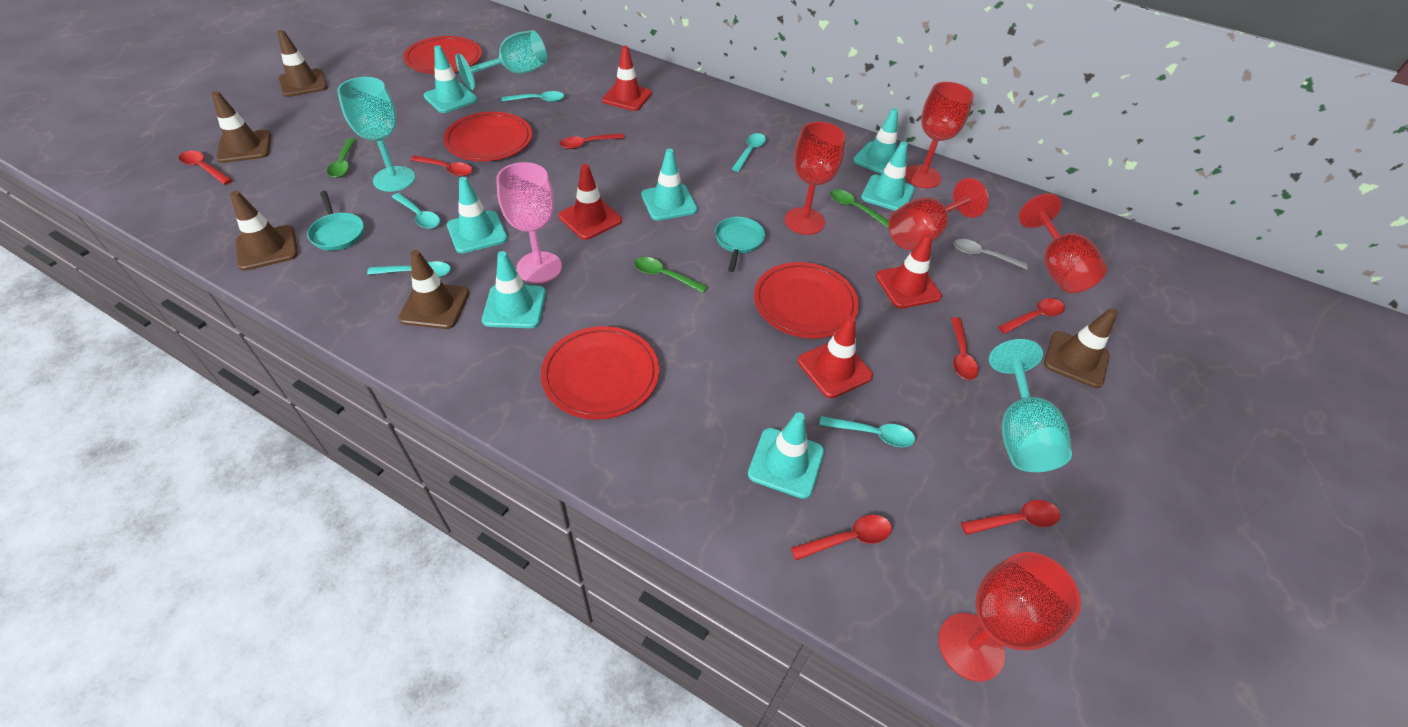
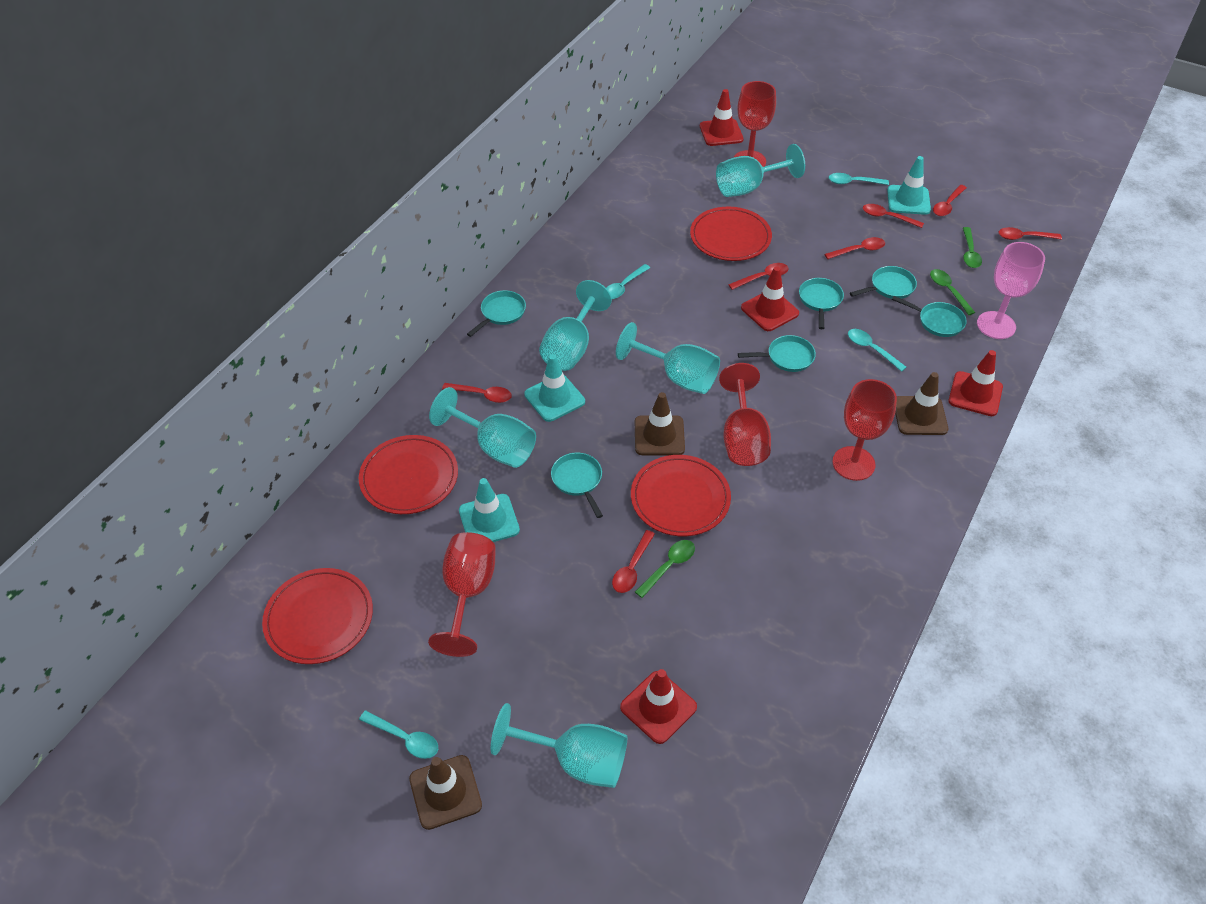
brown traffic cone: 5 -> 3
grey spoon: 1 -> 0
red goblet: 5 -> 4
turquoise goblet: 3 -> 5
turquoise pan: 2 -> 6
turquoise spoon: 5 -> 4
turquoise traffic cone: 7 -> 3

